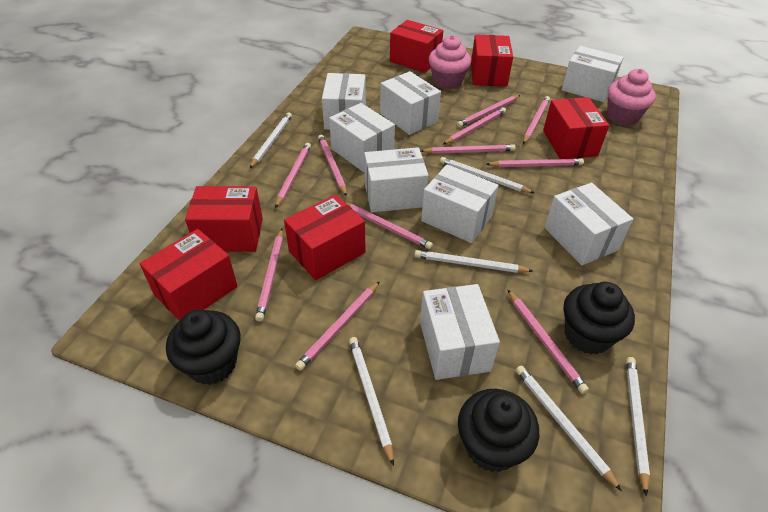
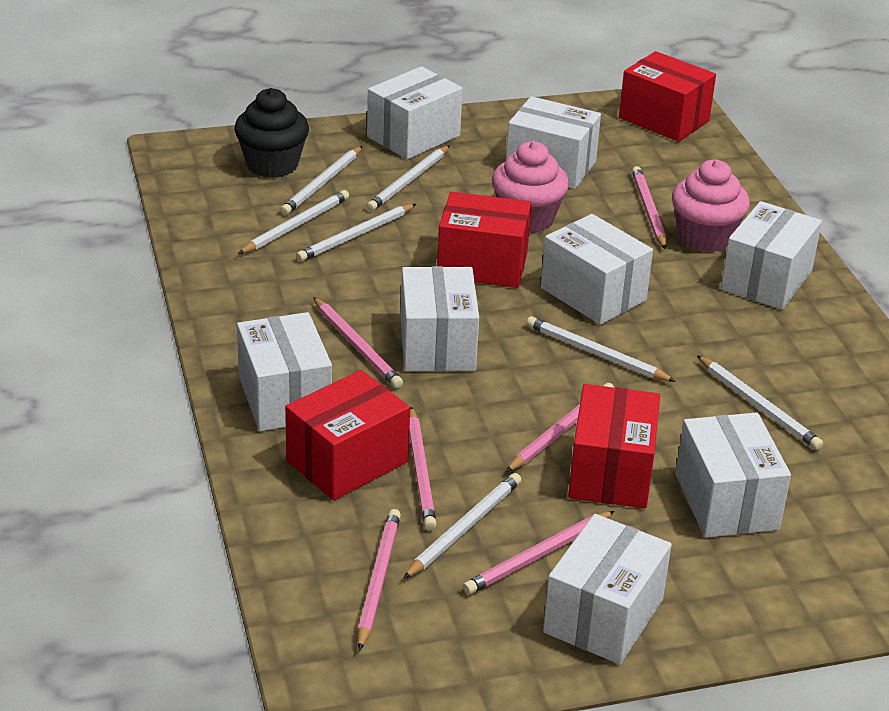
black cupcake: 3 -> 1
pink pencil: 11 -> 6
red box: 6 -> 4
white pencil: 6 -> 7

